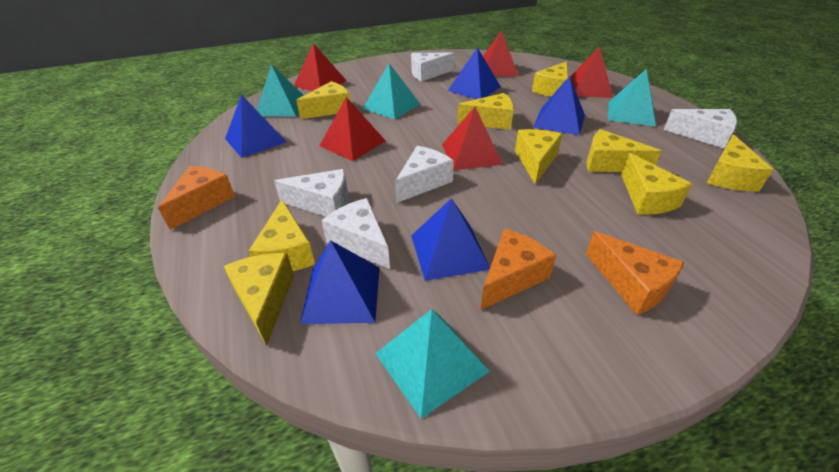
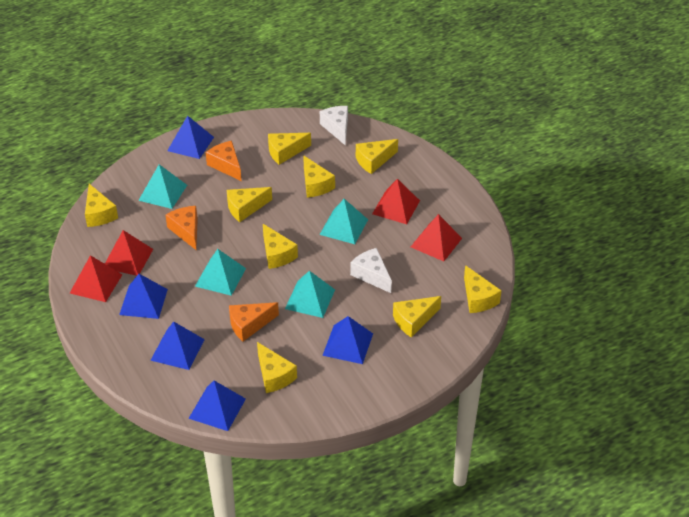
red pyramid: 5 -> 4
white cheese: 5 -> 2

